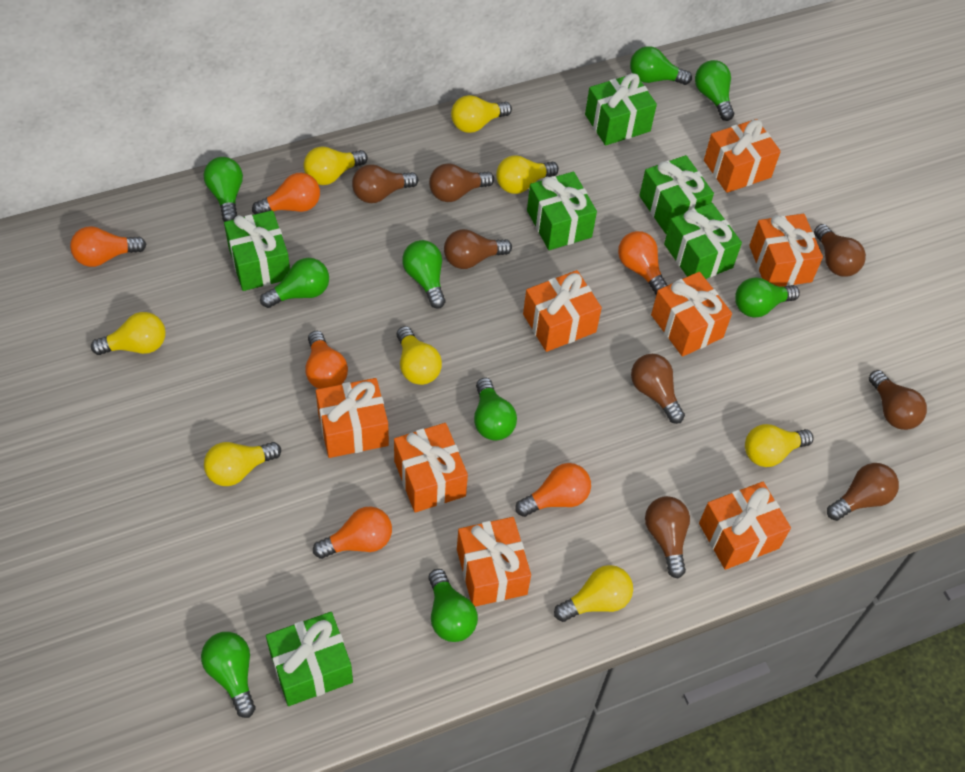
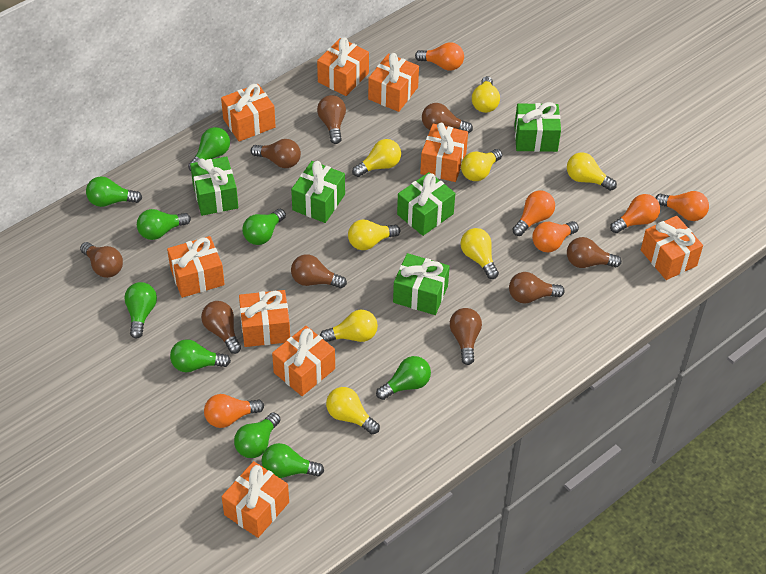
brown light bulb: 8 -> 9
green gift: 6 -> 5
orange gift: 8 -> 9

